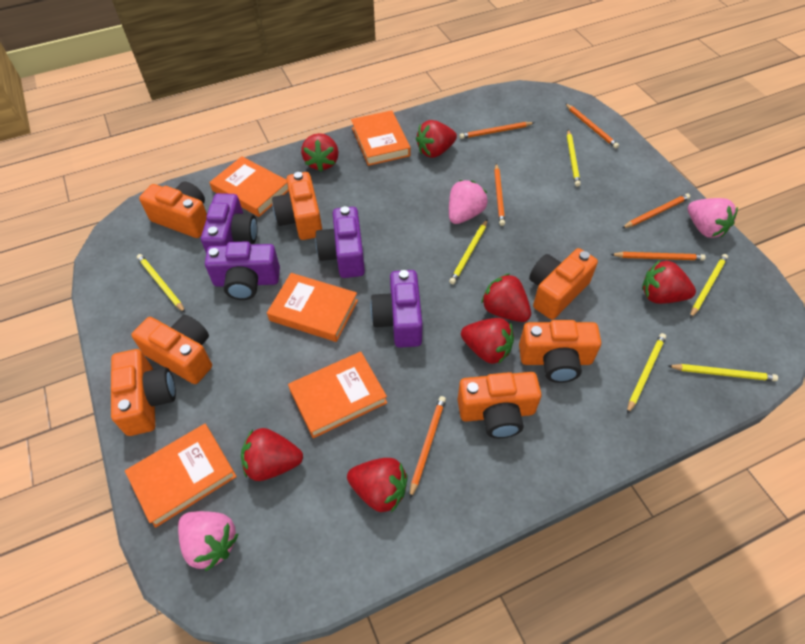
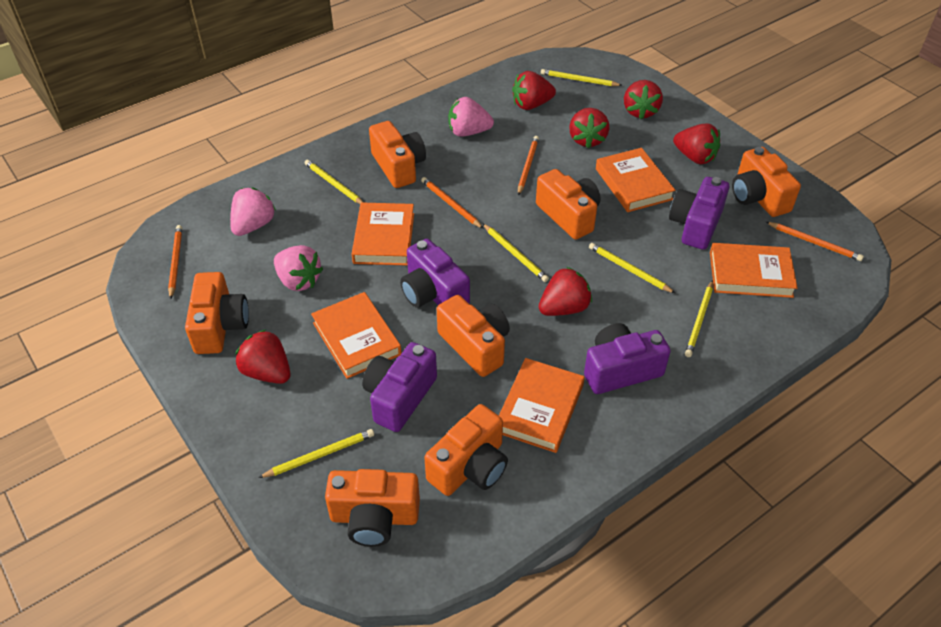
orange pencil: 6 -> 4
red strawberry: 7 -> 6

